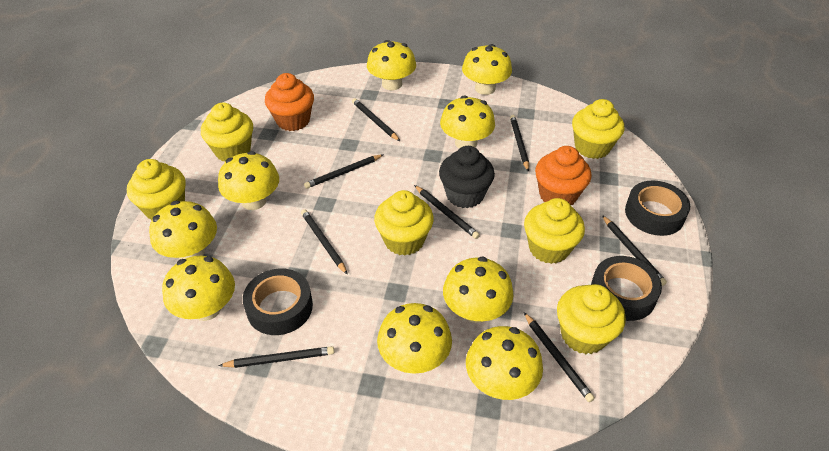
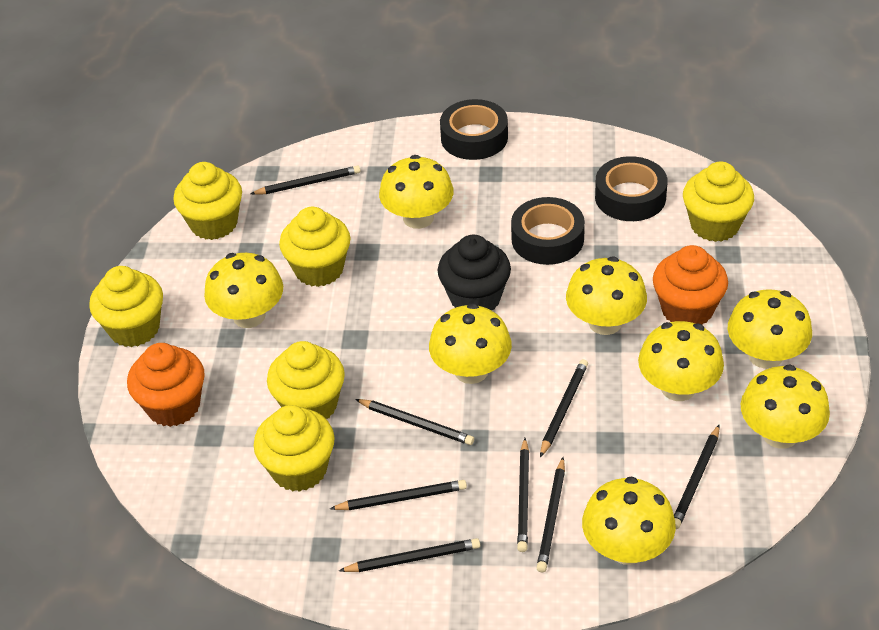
yellow mushroom: 9 -> 8

